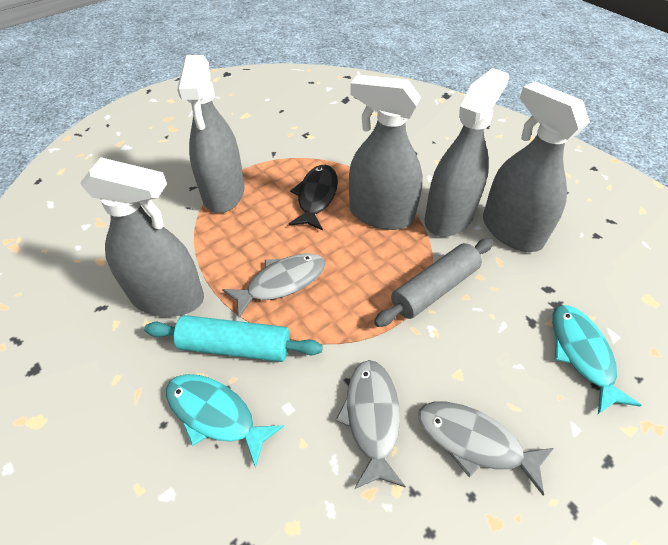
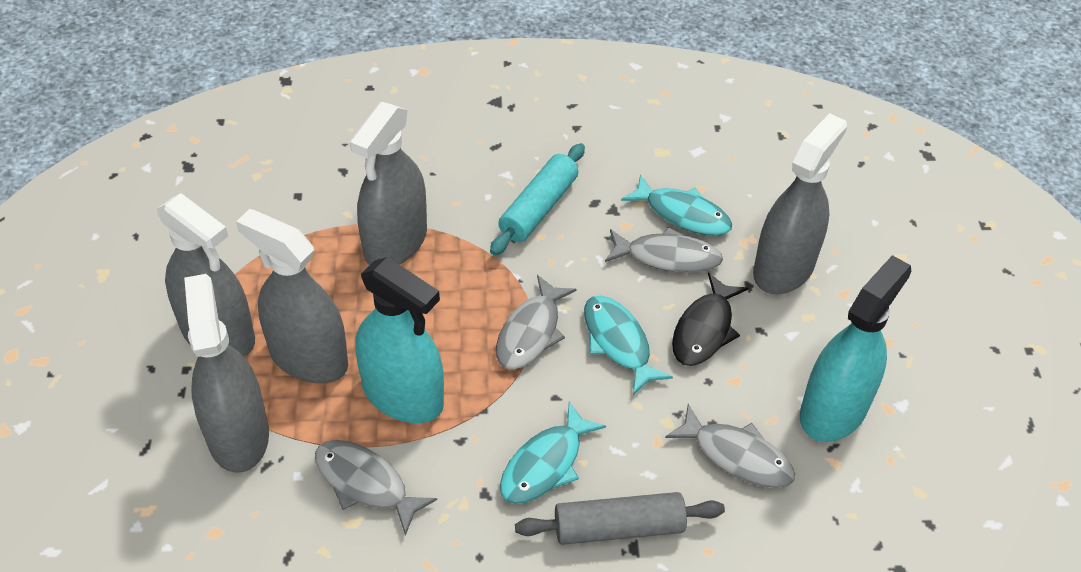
grey fish: 3 -> 4
turquoise fish: 2 -> 3
turquoise spray bottle: 0 -> 2

